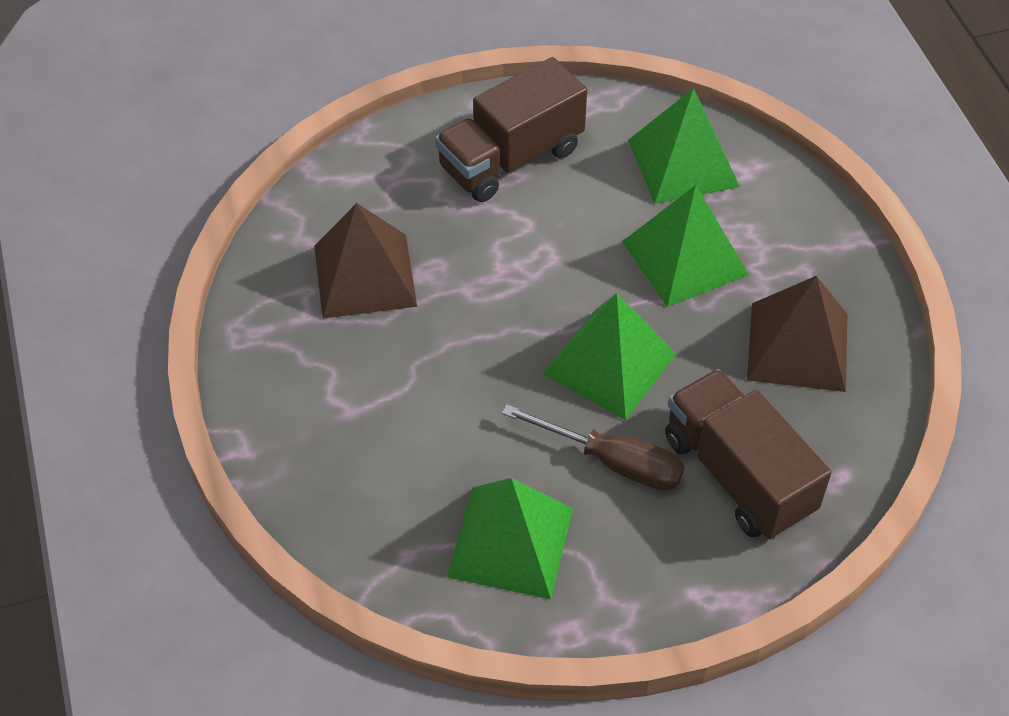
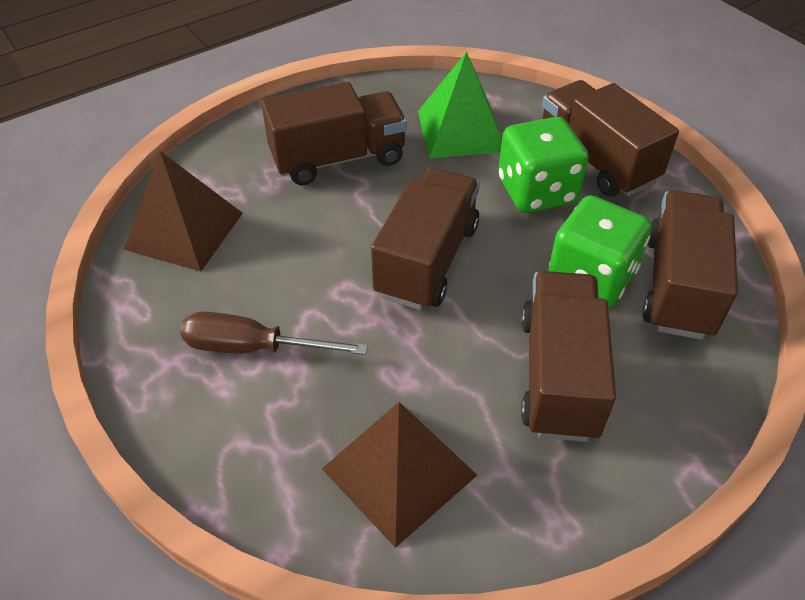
brown truck: 2 -> 5
green dice: 0 -> 2
green pyramid: 4 -> 1

